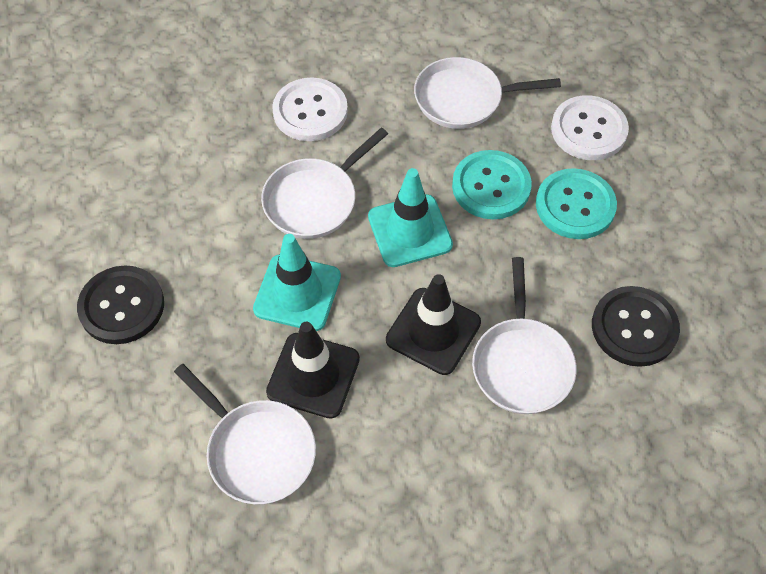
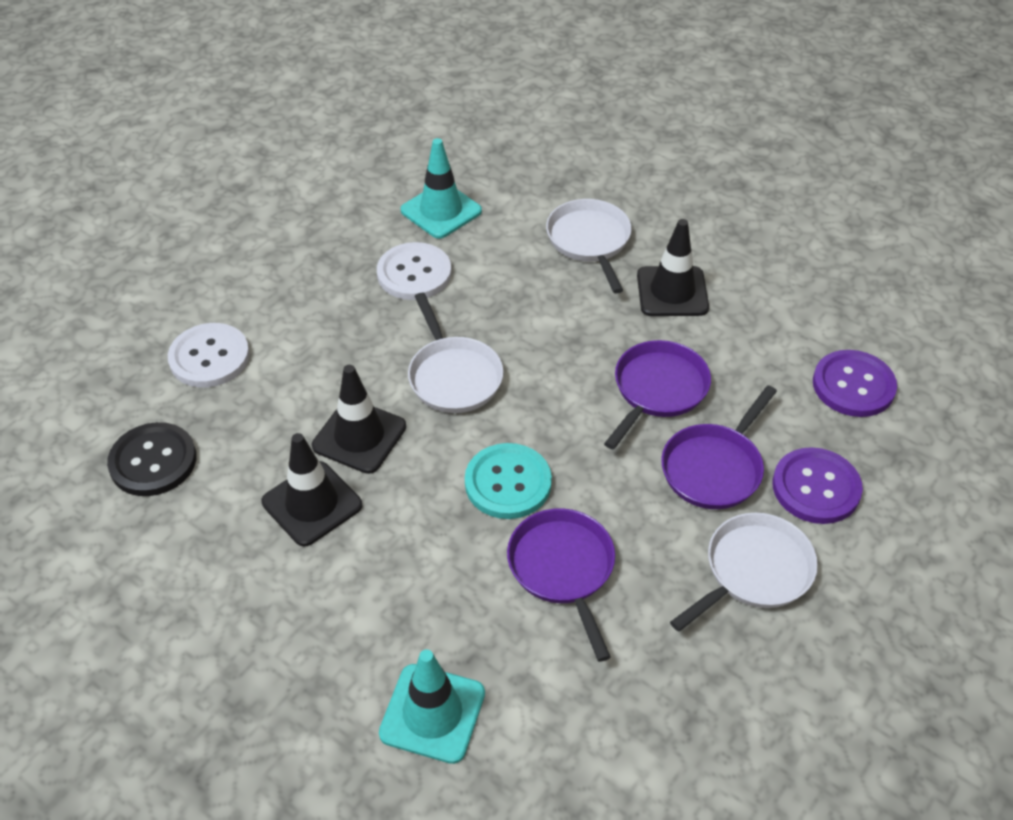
black button: 2 -> 1
black traffic cone: 2 -> 3
purple button: 0 -> 2
purple pan: 0 -> 3
turquoise button: 2 -> 1
white pan: 4 -> 3

